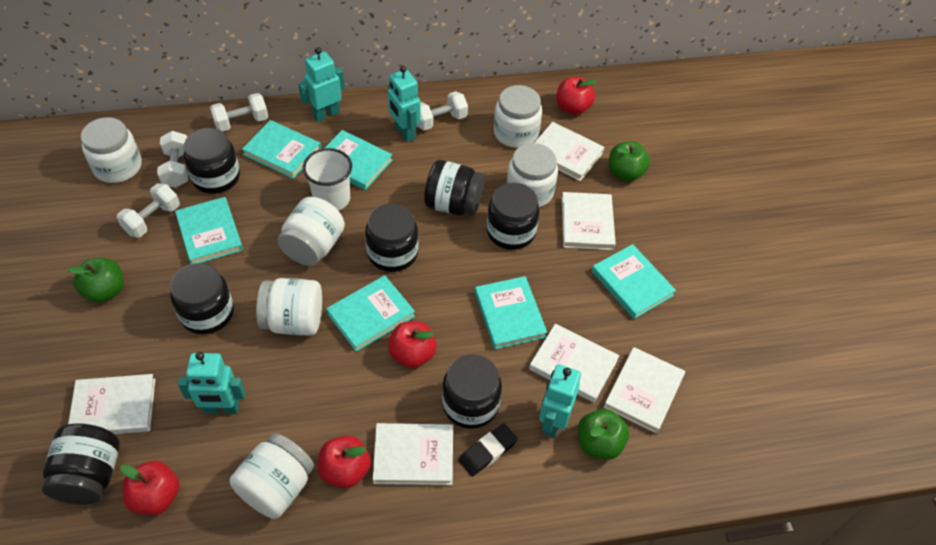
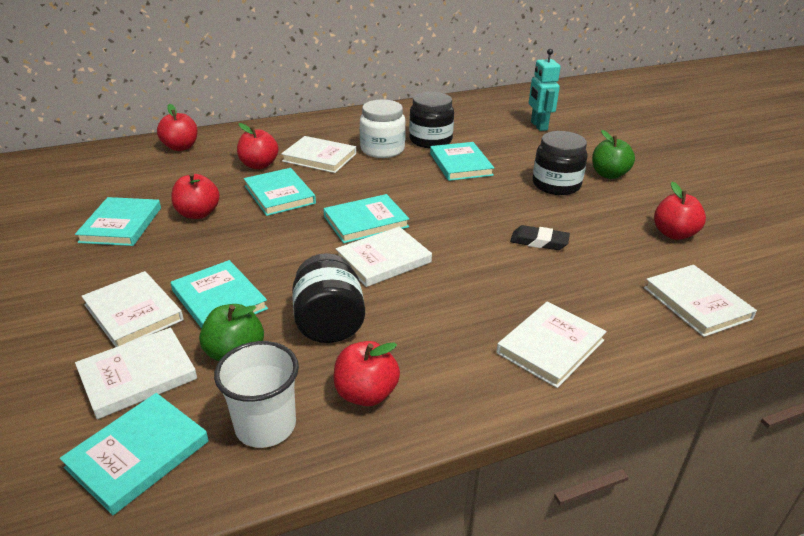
black jar: 7 -> 3
green apple: 3 -> 2
red apple: 4 -> 5
turquoise robot: 4 -> 1
white dumbbell: 4 -> 0
white jar: 6 -> 1

